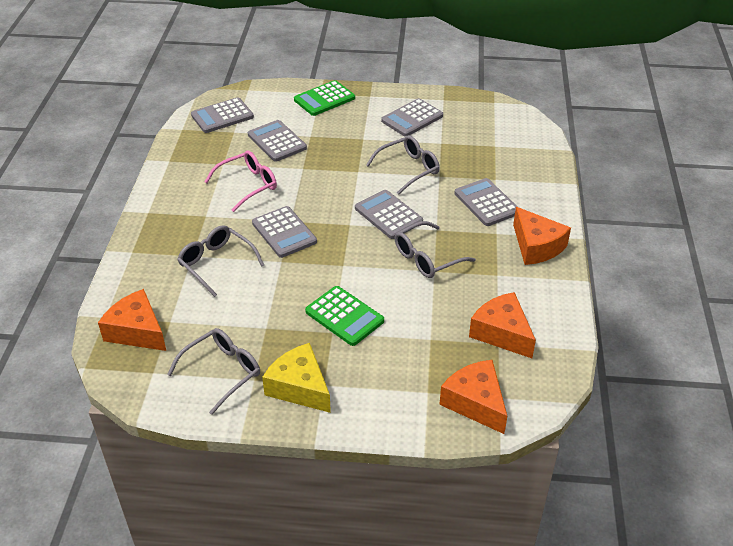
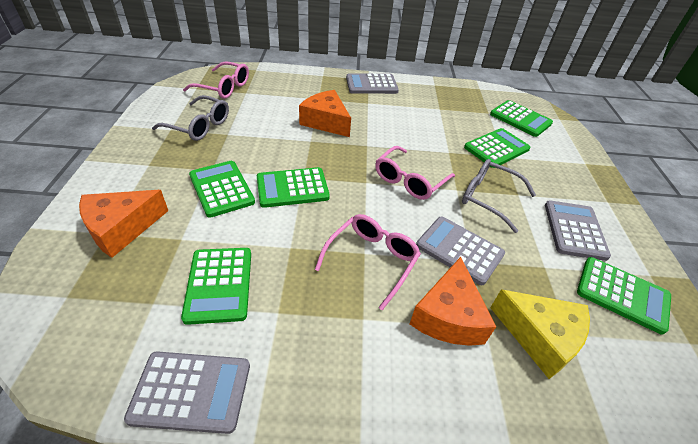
green calculator: 2 -> 6
grey calculator: 6 -> 4
grey glasses: 4 -> 2
orange cheese: 4 -> 3
pink glasses: 1 -> 3

